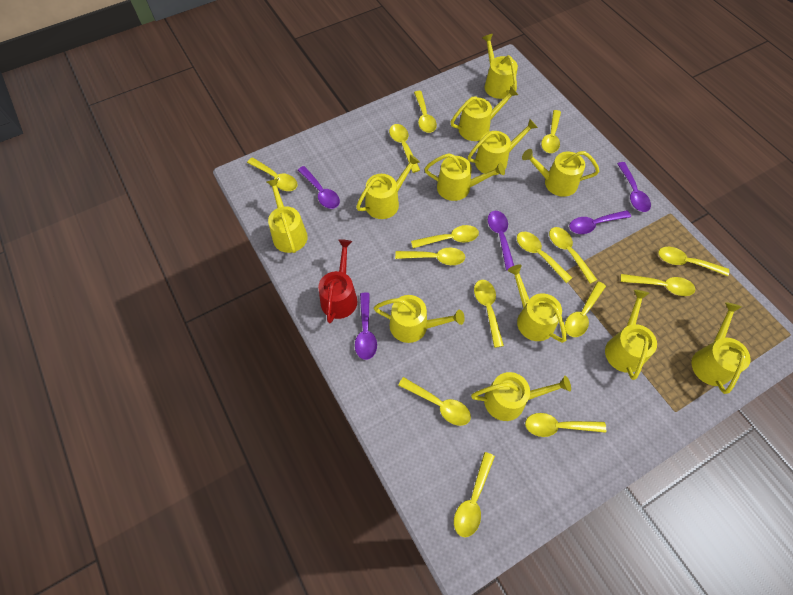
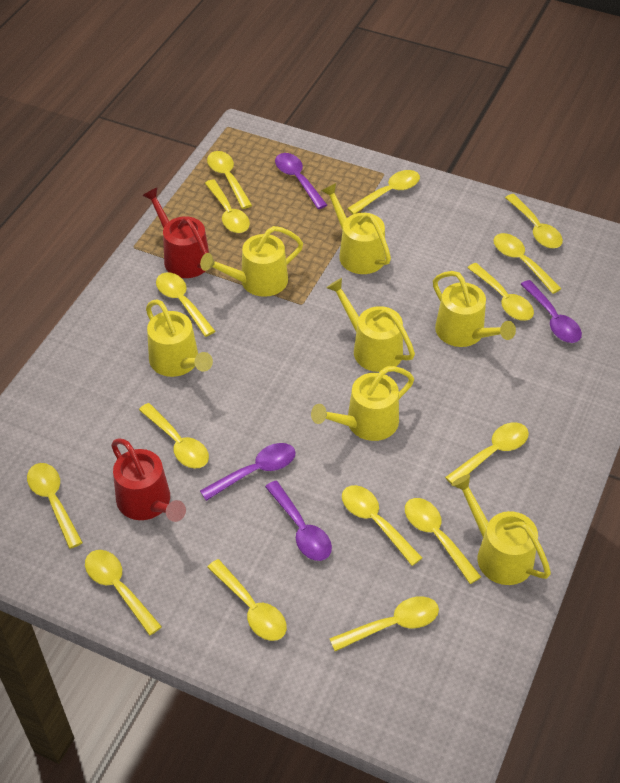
purple spoon: 5 -> 4
red watering can: 1 -> 2
yellow watering can: 12 -> 7

